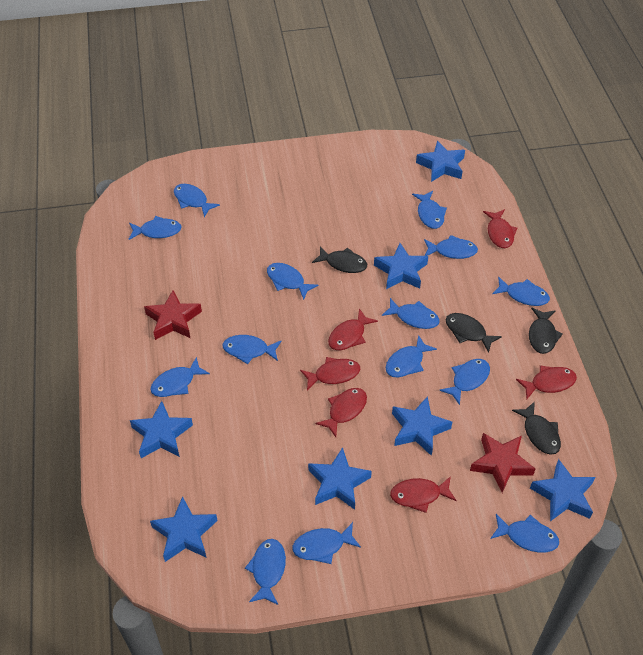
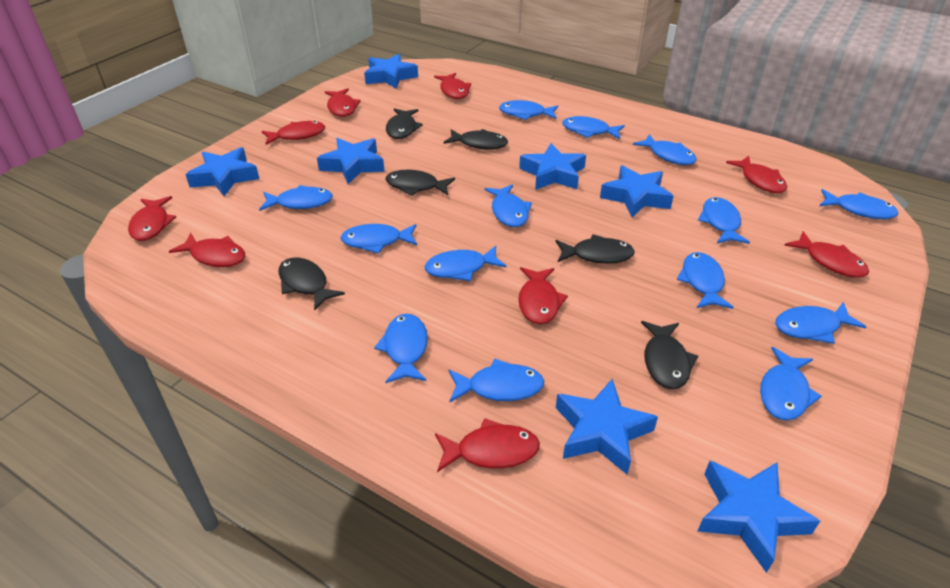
black fish: 4 -> 6
red fish: 6 -> 9
red star: 2 -> 0

